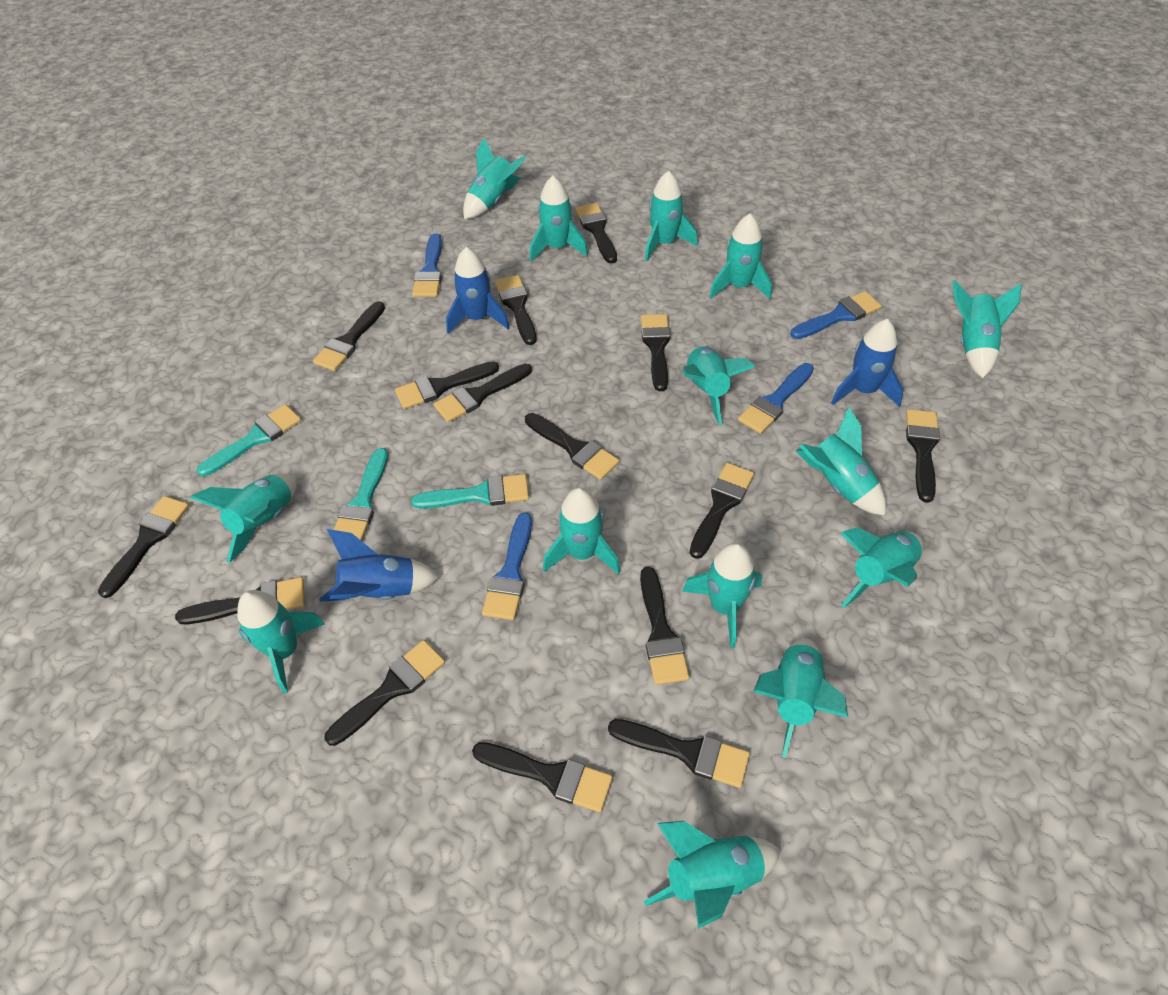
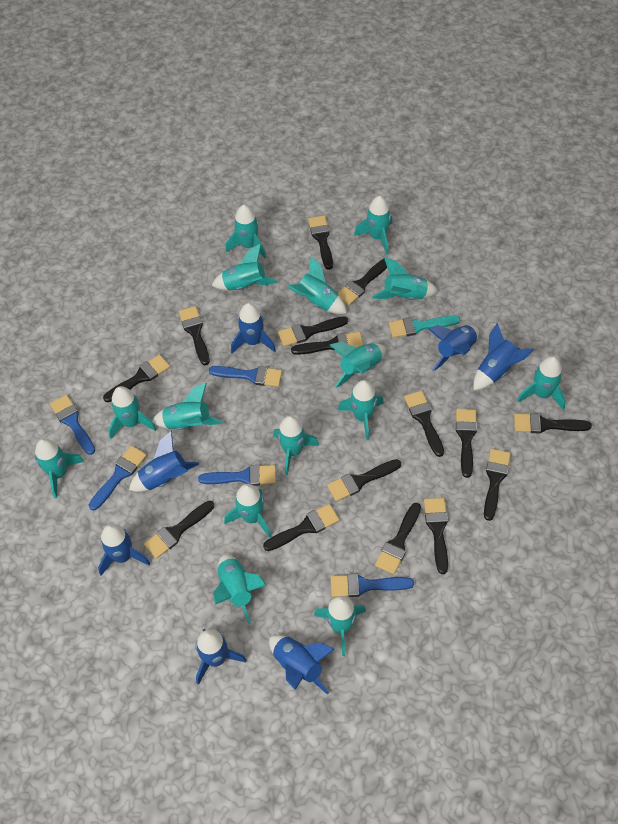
blue brush: 4 -> 5
blue rocket: 3 -> 7
turquoise brush: 3 -> 1
turquoise rocket: 14 -> 15

